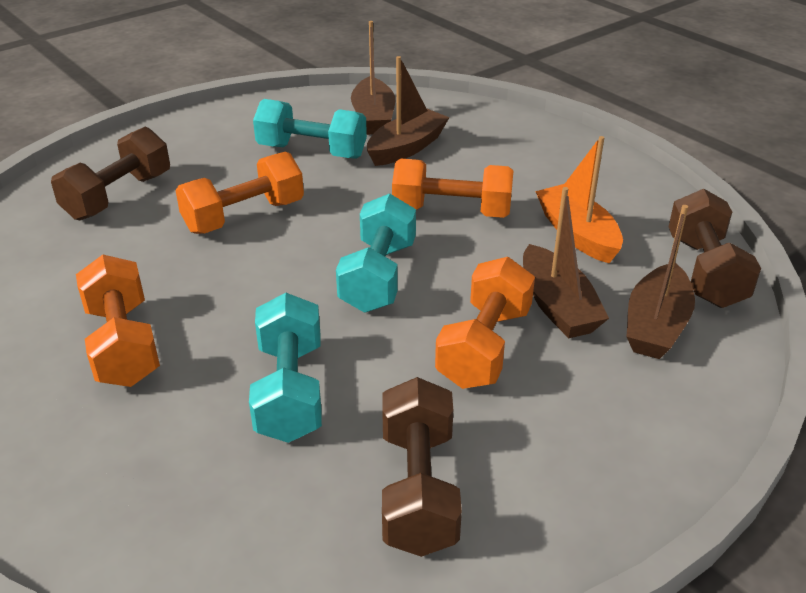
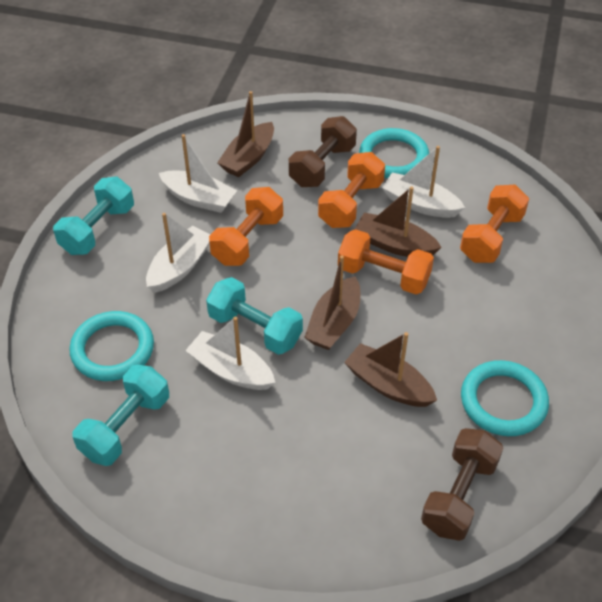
brown dumbbell: 3 -> 2
orange boat: 1 -> 0
turquoise ring: 0 -> 3
white boat: 0 -> 4

